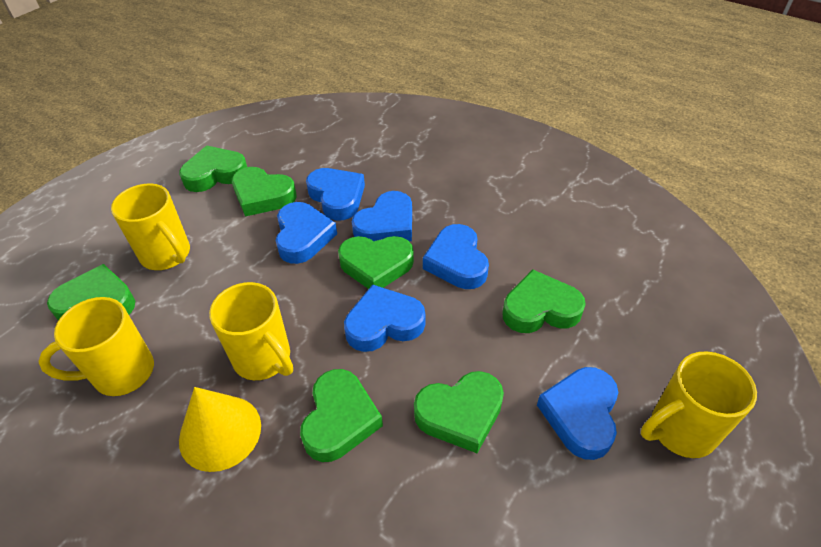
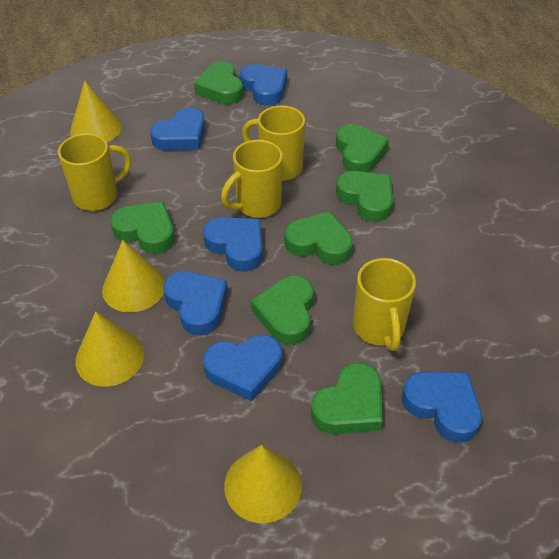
yellow cone: 1 -> 4

